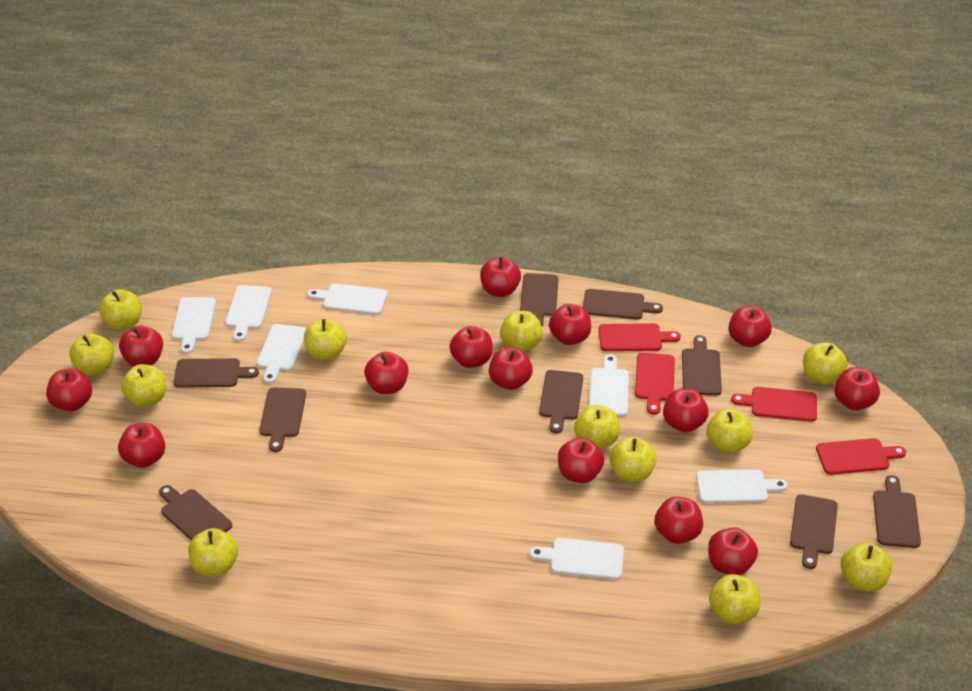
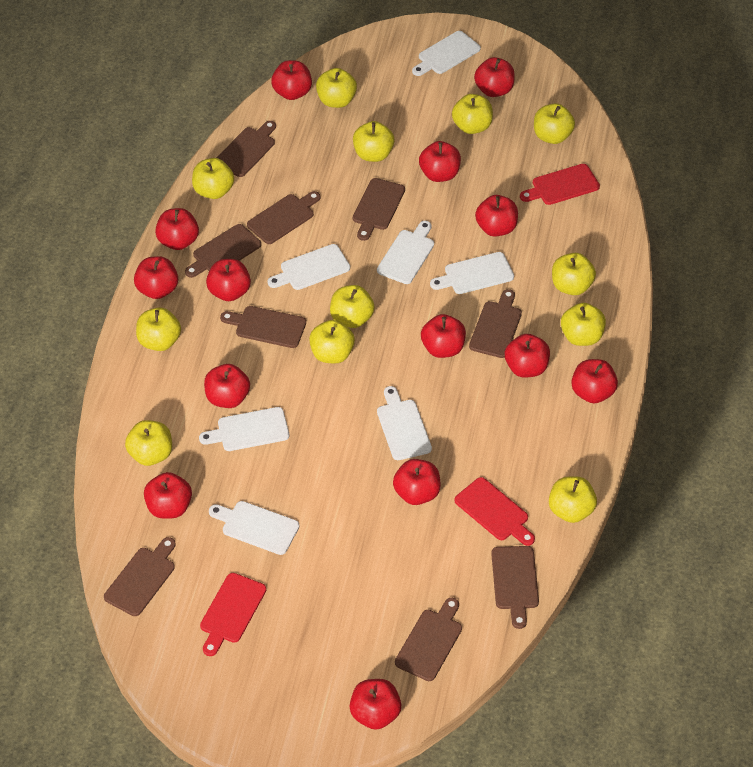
red cutting board: 4 -> 3

